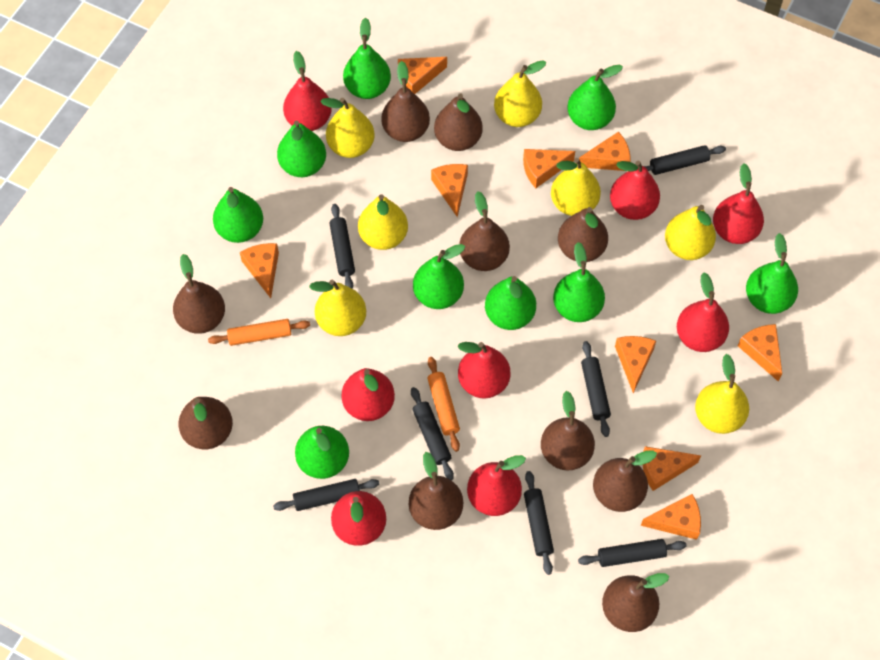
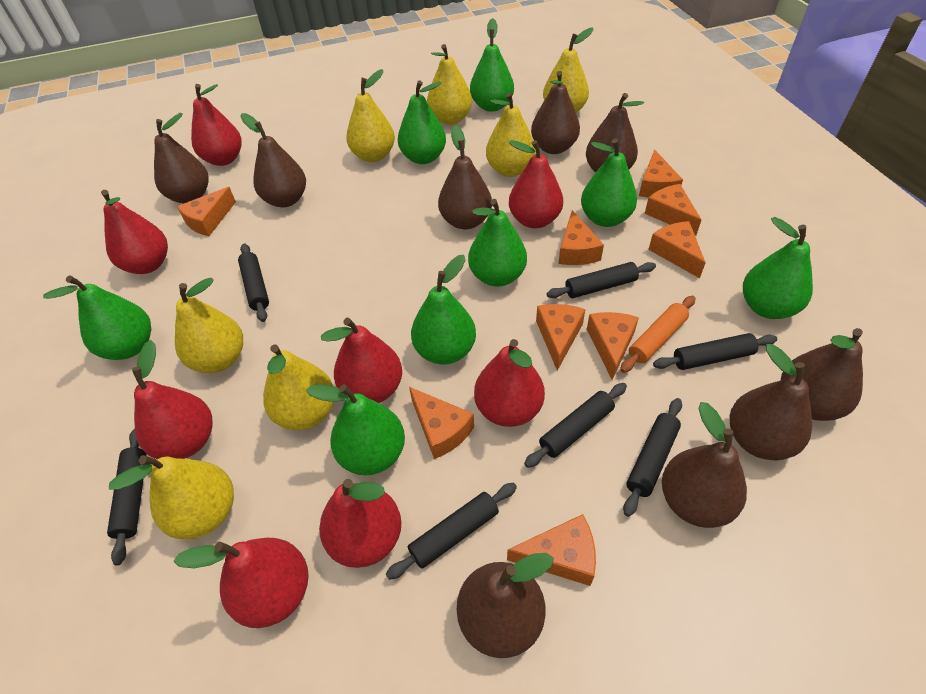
brown pear: 10 -> 9
green pear: 9 -> 8
orange rolling pin: 2 -> 1

